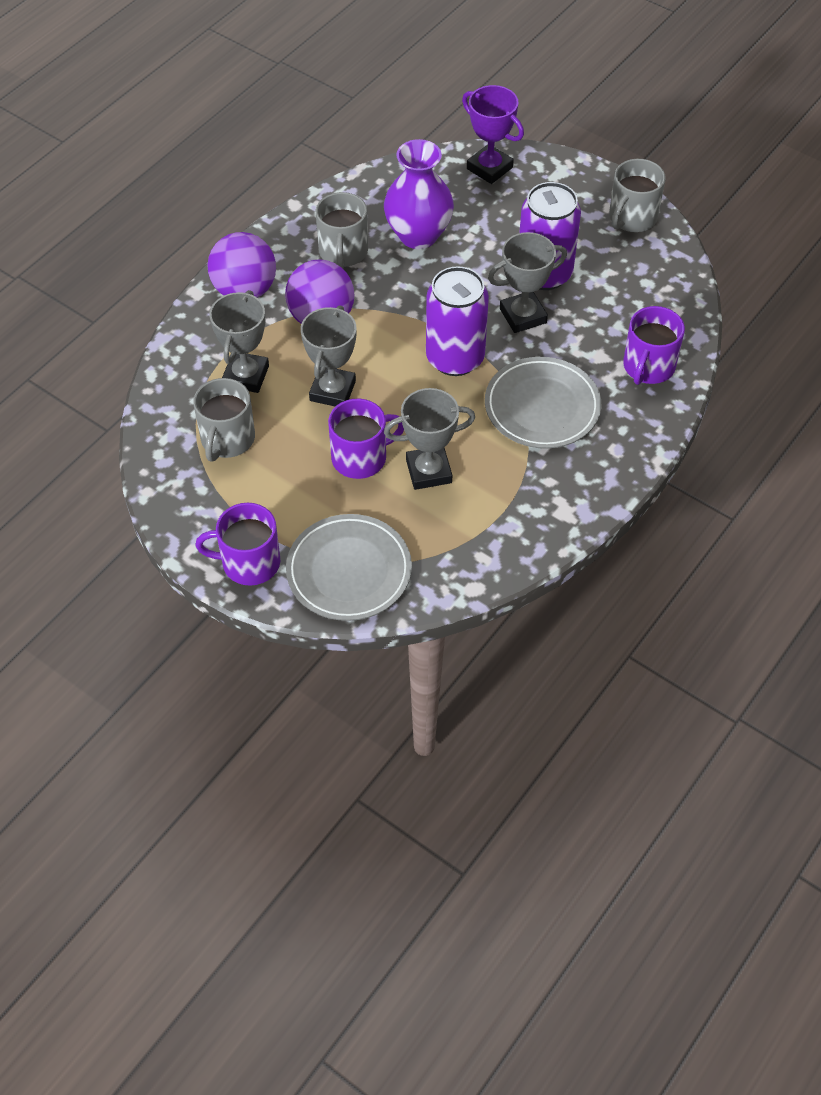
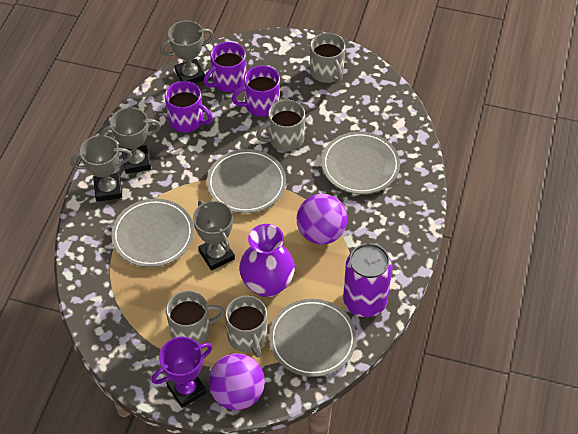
grey mug: 3 -> 4
grey plate: 2 -> 4
purple can: 2 -> 1

